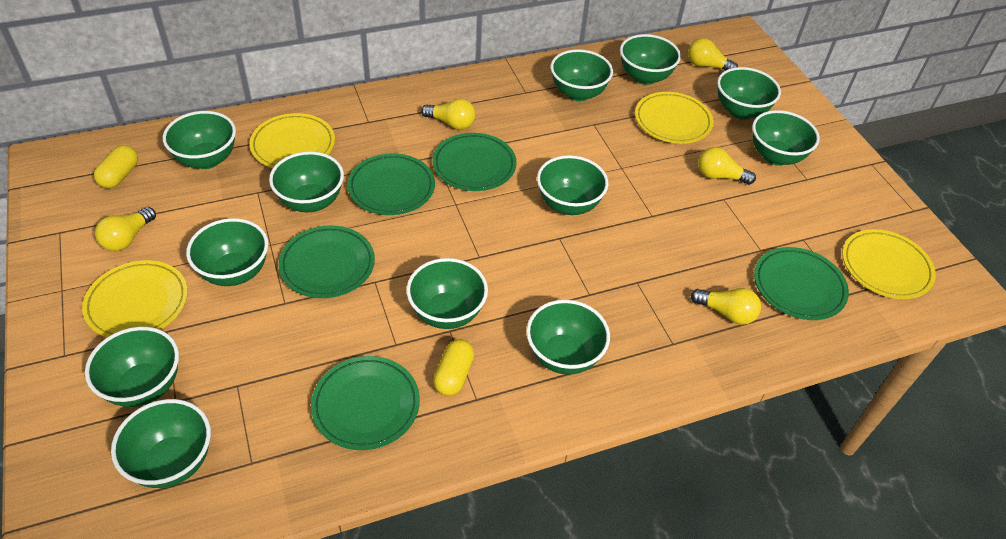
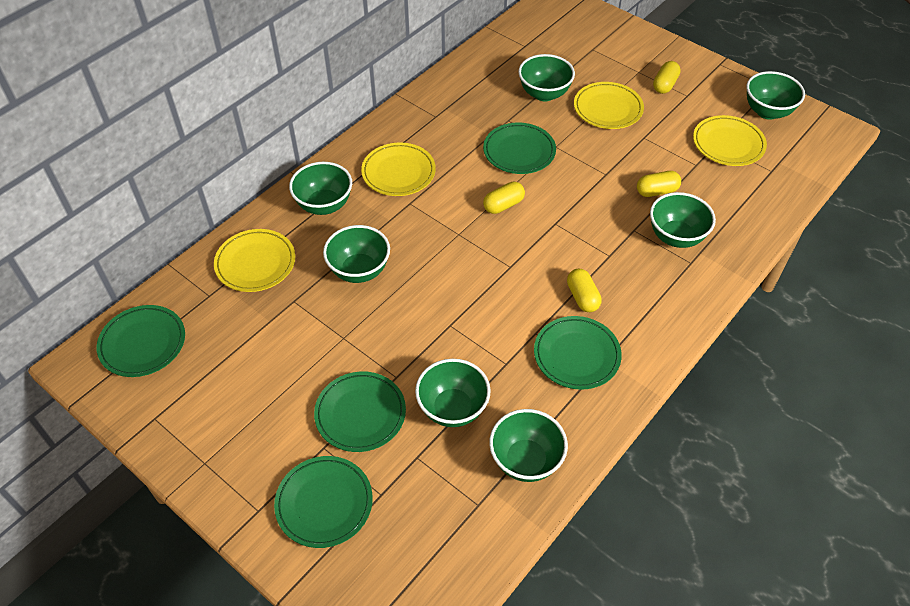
green bowl: 12 -> 7
yellow capsule: 2 -> 4
yellow light bulb: 5 -> 0

